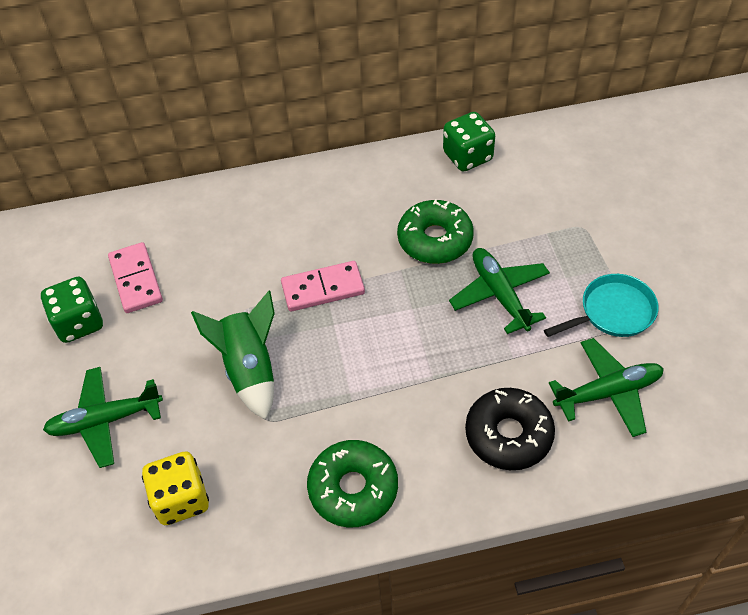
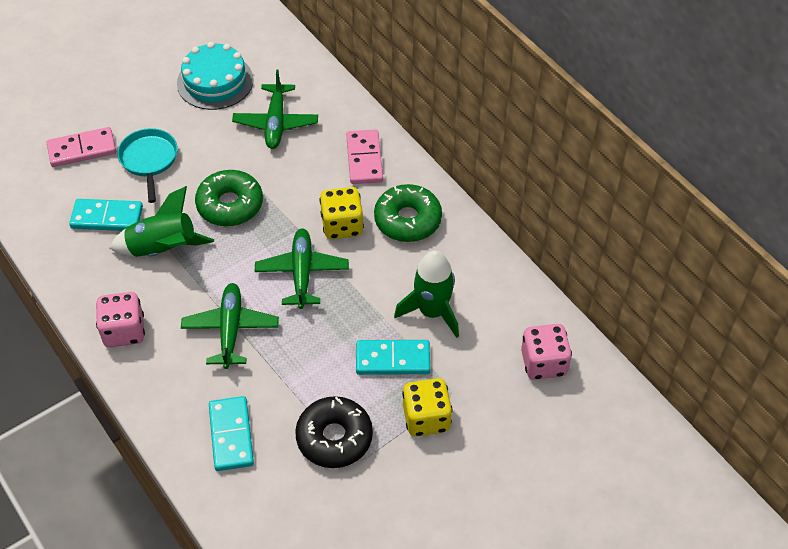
green dice: 2 -> 0
green rocket: 1 -> 2
pink dice: 0 -> 2
turquoise cake: 0 -> 1
turquoise domino: 0 -> 3
yellow dice: 1 -> 2

